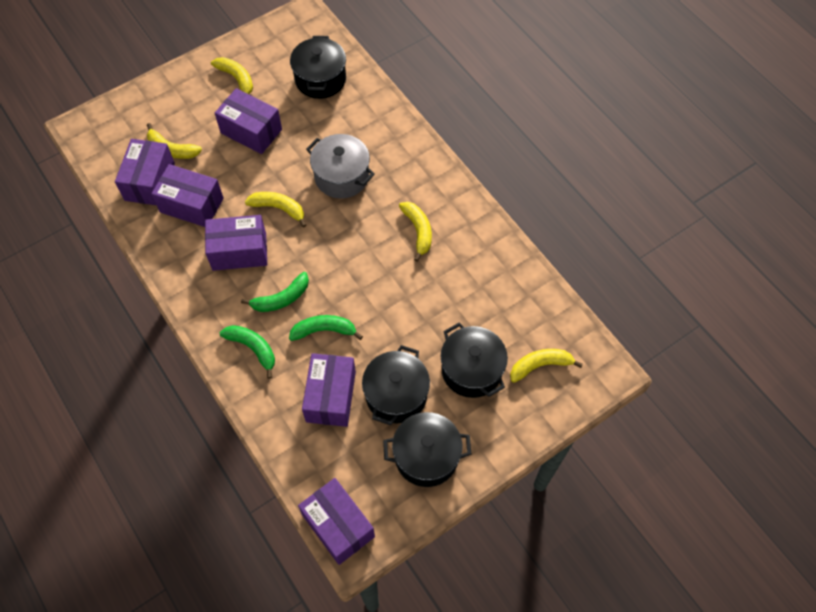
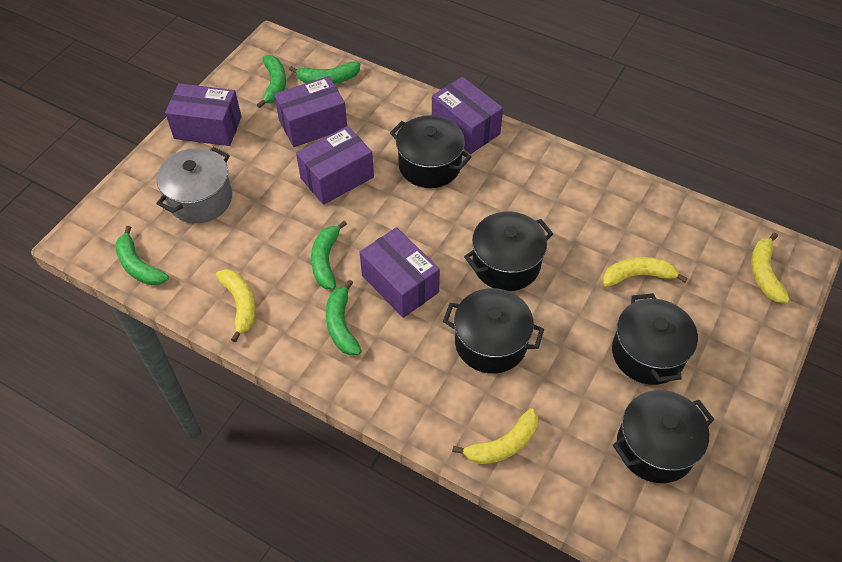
black pot: 4 -> 5
green banana: 3 -> 5
purple box: 6 -> 5
yellow banana: 5 -> 4

